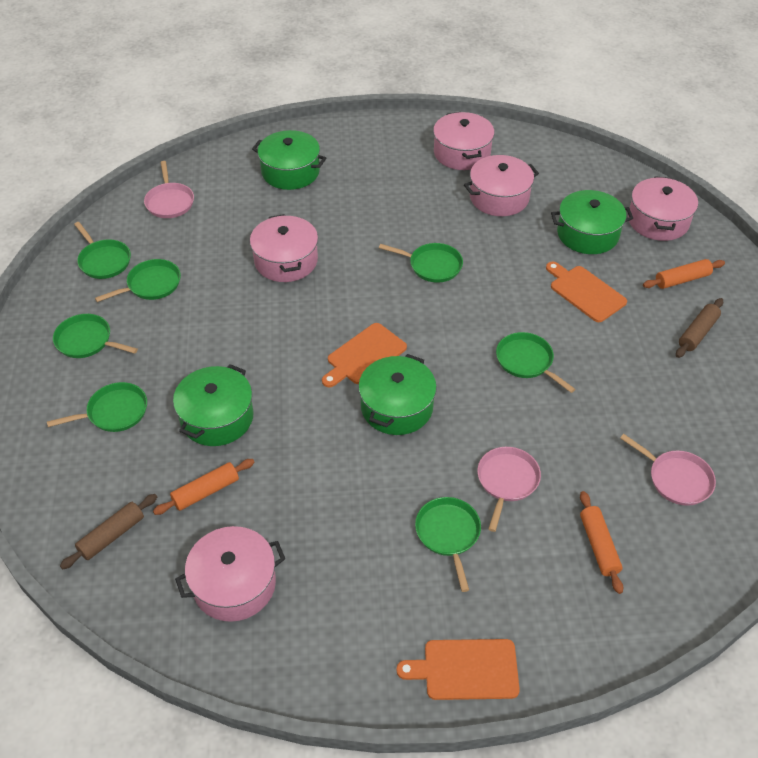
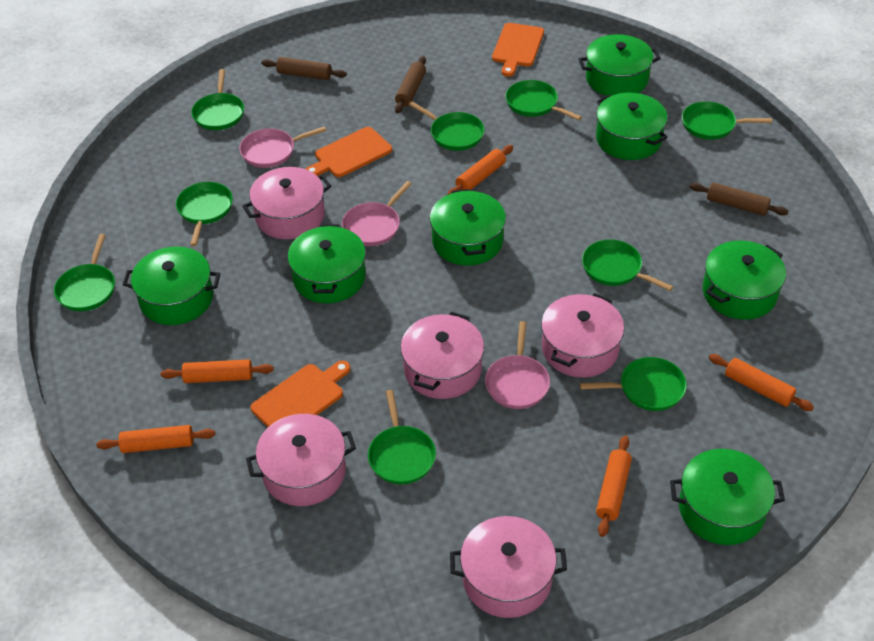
brown rolling pin: 2 -> 3
green pan: 7 -> 9
green pot: 4 -> 7
orange rolling pin: 3 -> 5

